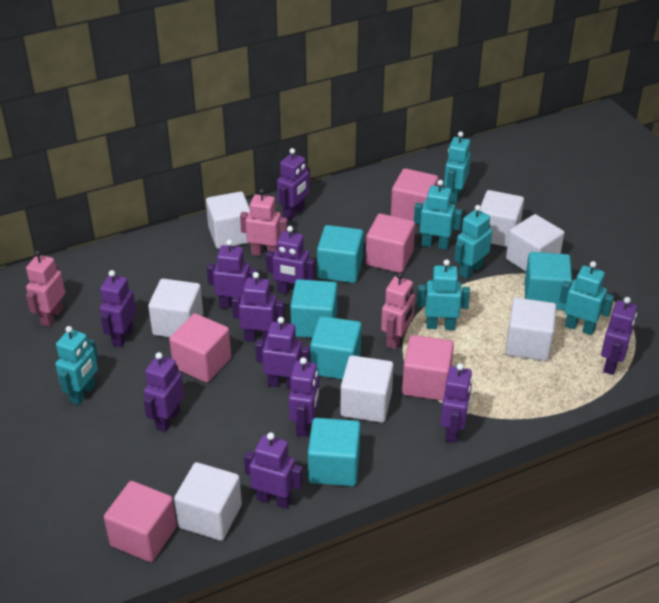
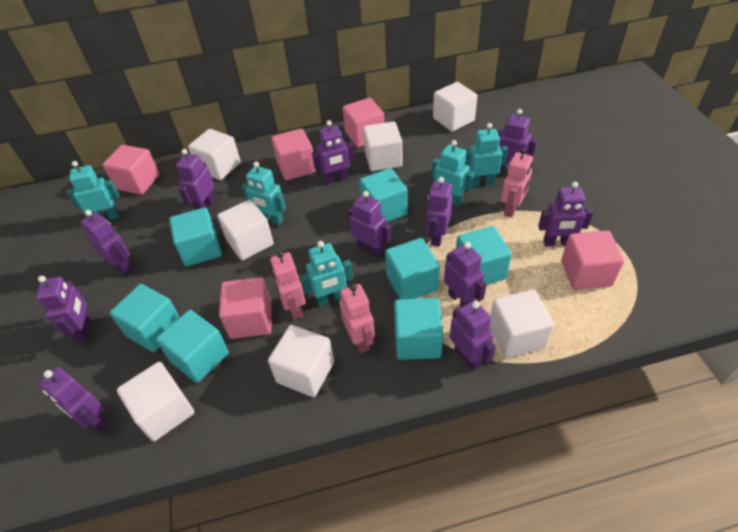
turquoise cube: 5 -> 7
turquoise robot: 6 -> 5

